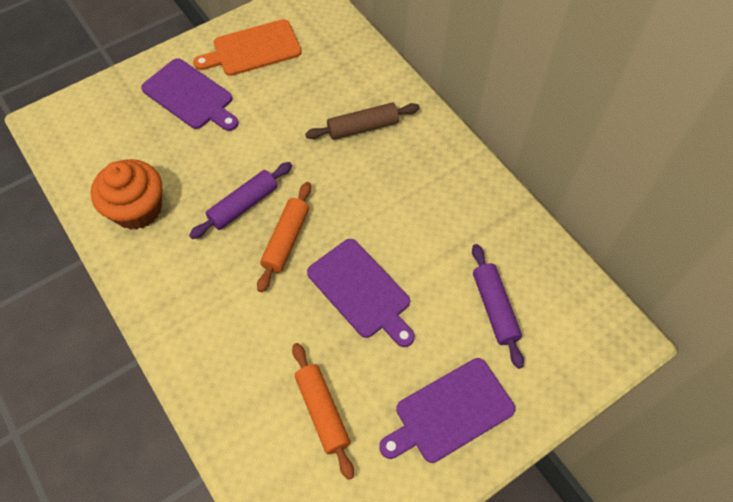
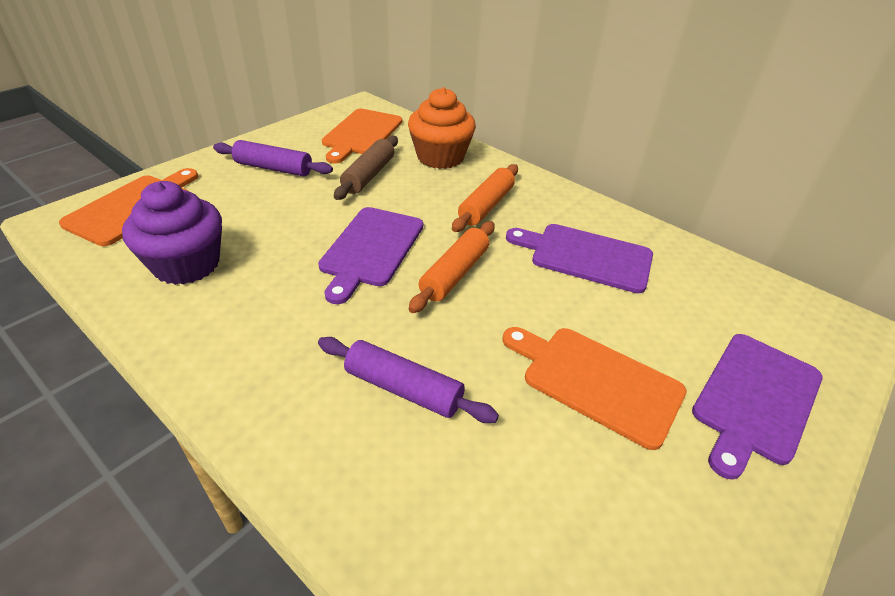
orange cutting board: 1 -> 3
purple cupcake: 0 -> 1

